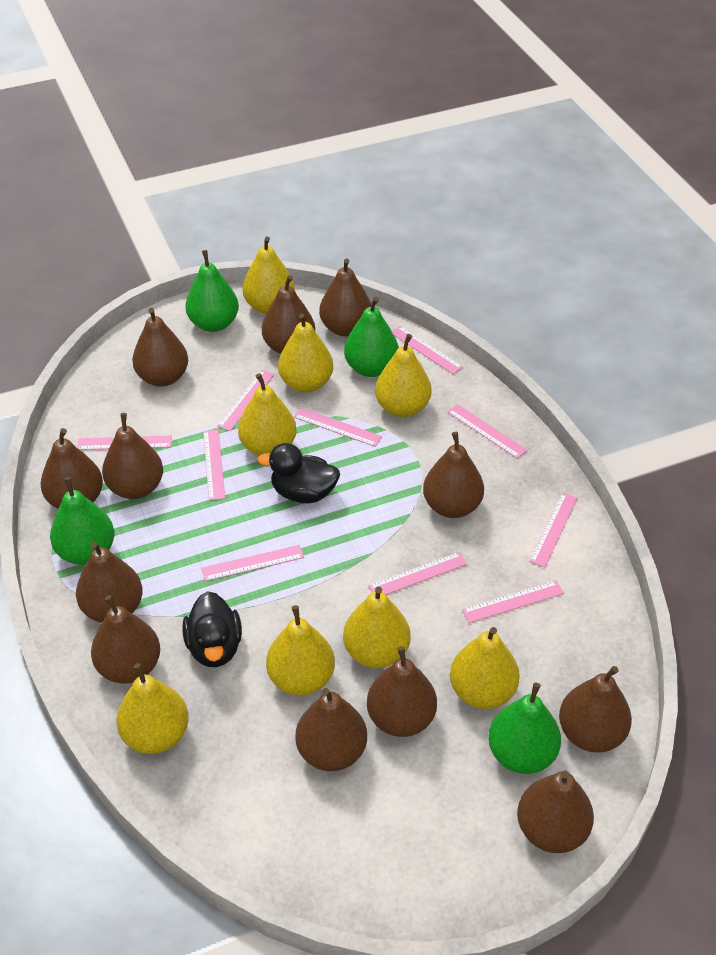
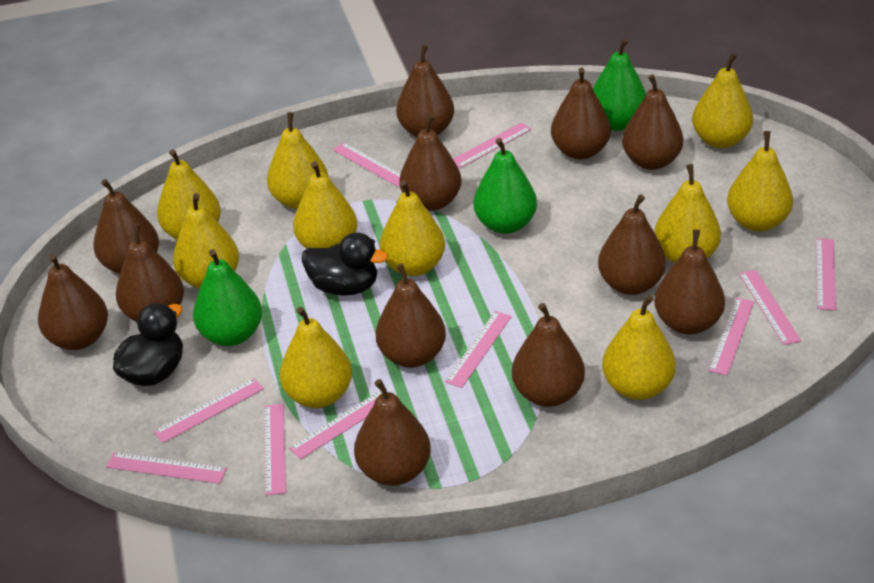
green pear: 4 -> 3
yellow pear: 8 -> 10

